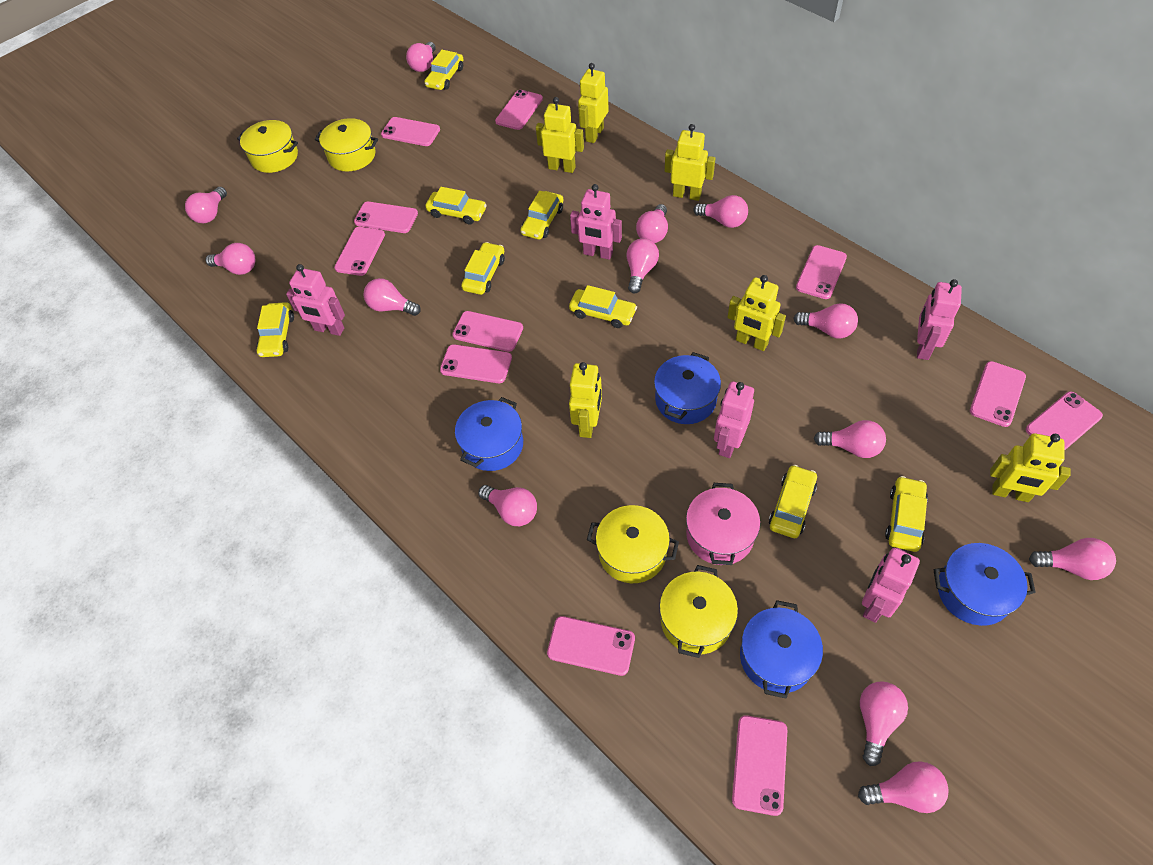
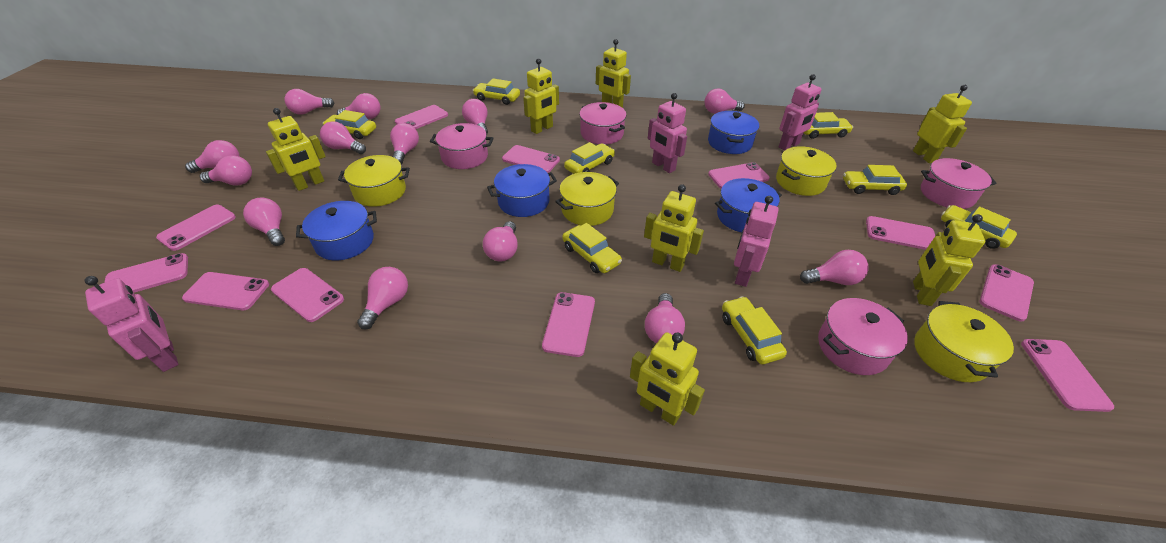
pink pot: 1 -> 4
pink robot: 5 -> 4
yellow robot: 6 -> 7

